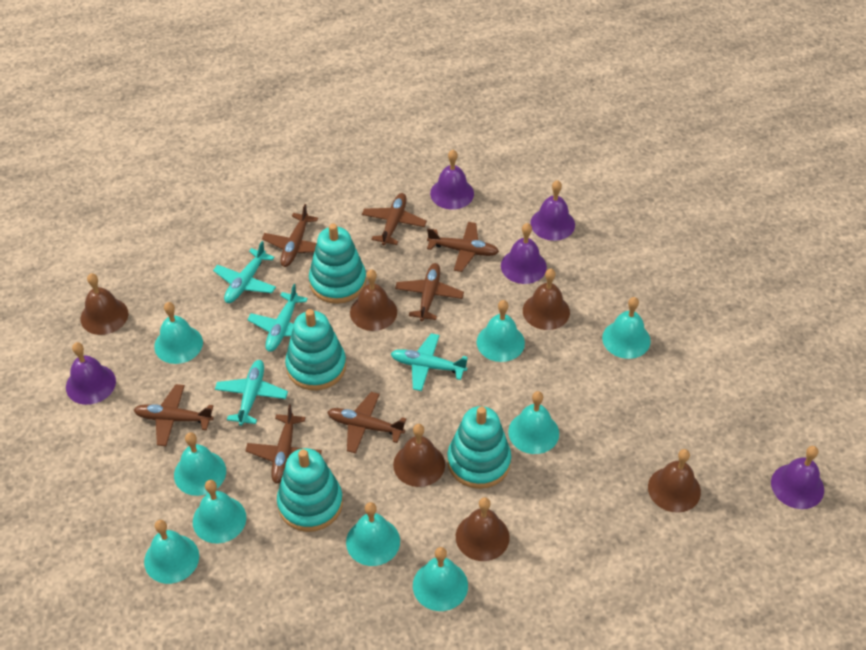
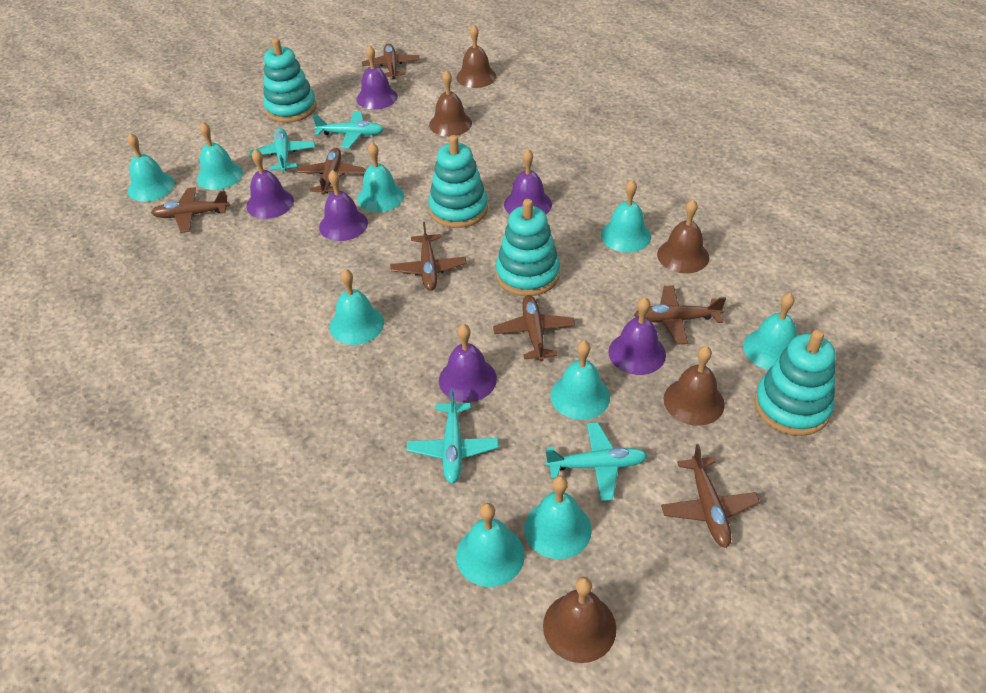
brown bell: 6 -> 5
purple bell: 5 -> 6

